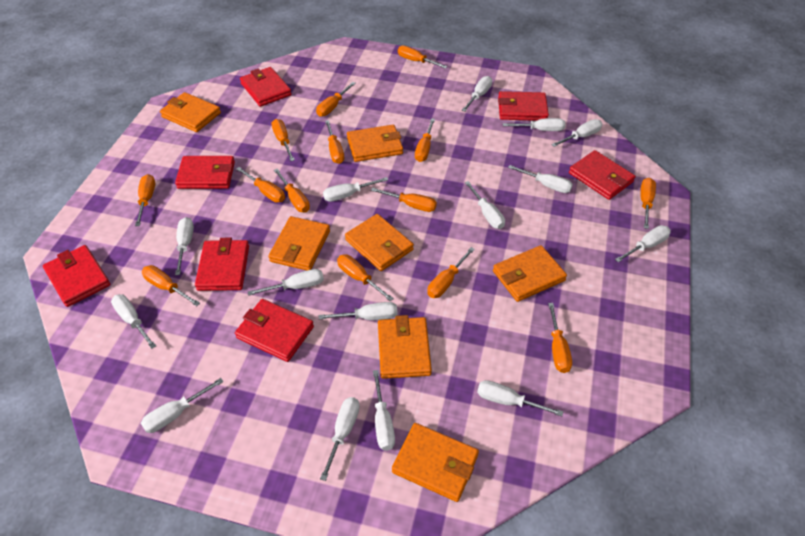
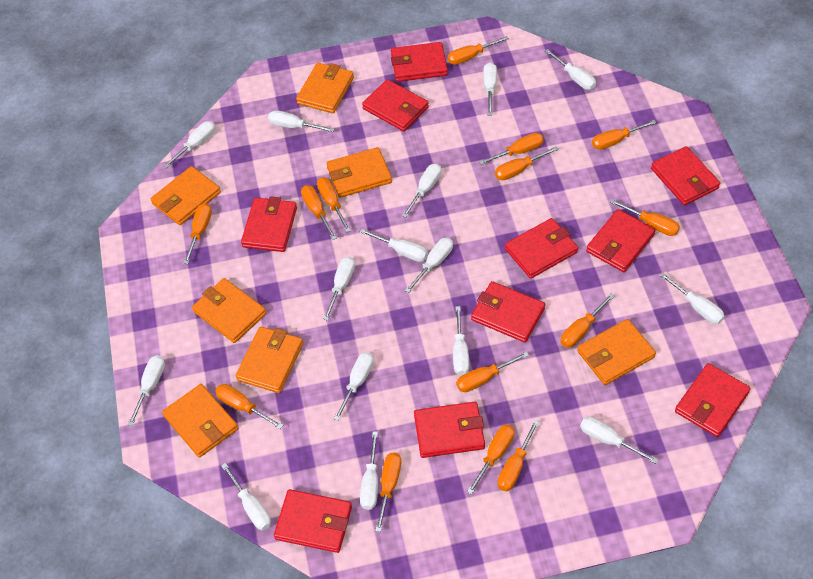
red wallet: 7 -> 10

